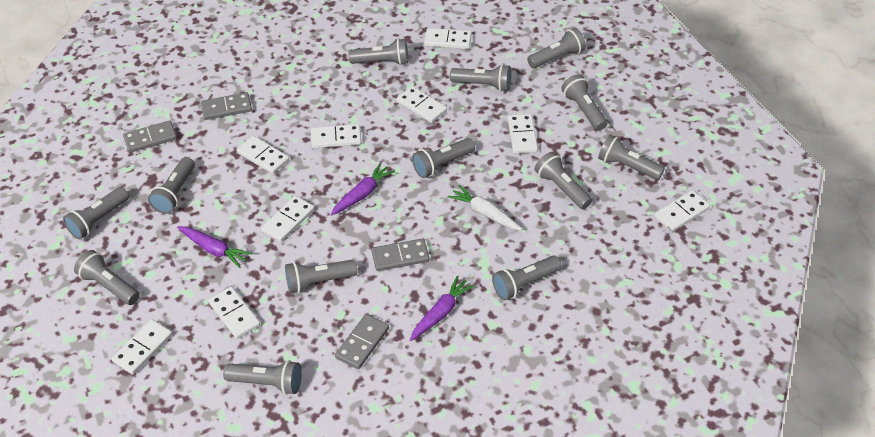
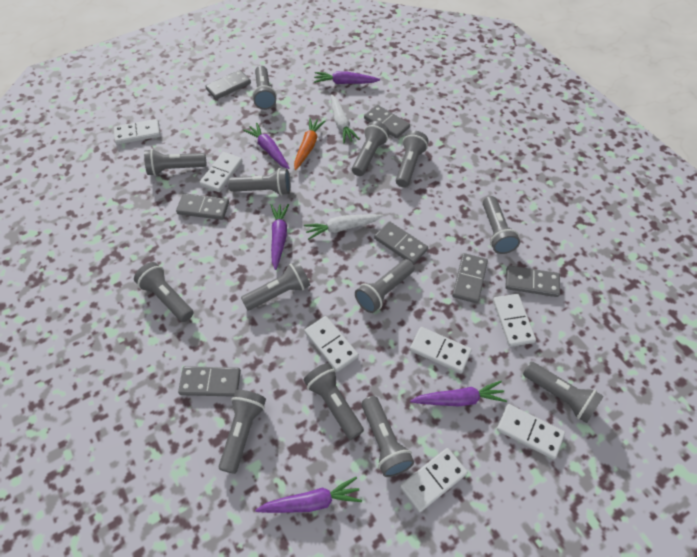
grey domino: 4 -> 7
orange carrot: 0 -> 1
purple carrot: 3 -> 5
white carrot: 1 -> 2
white domino: 9 -> 7

